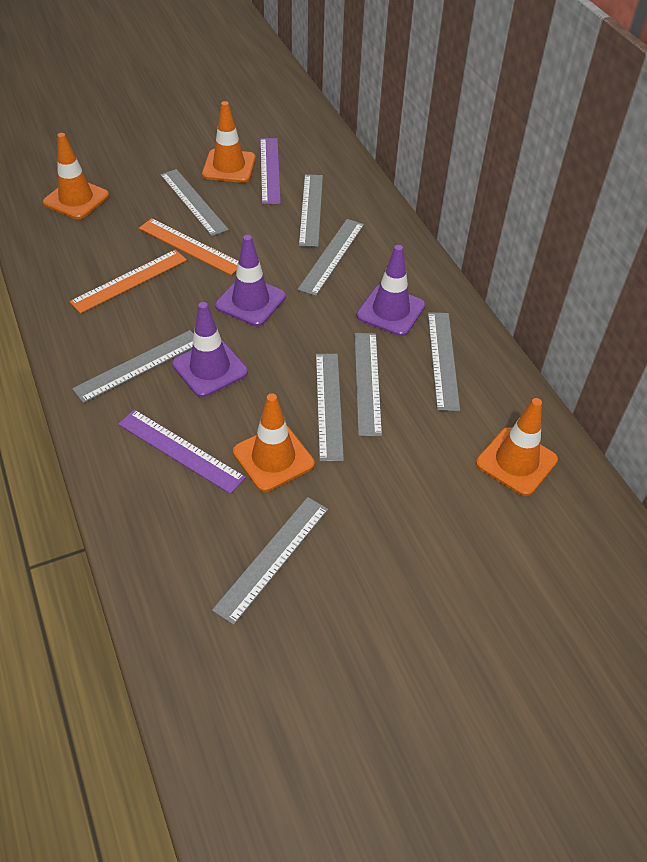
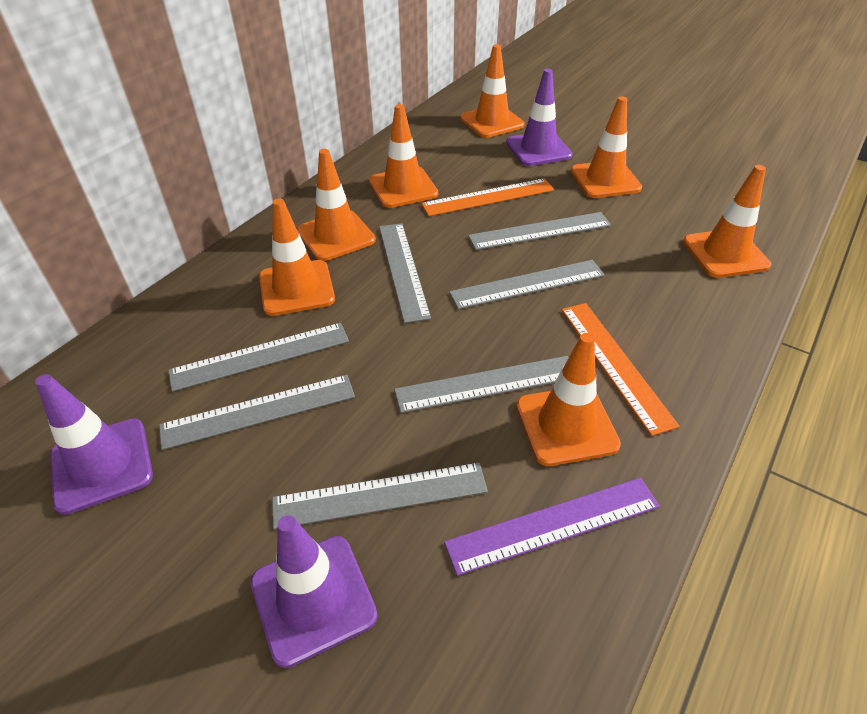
grey ruler: 8 -> 7
orange traffic cone: 4 -> 7
purple ruler: 2 -> 1

